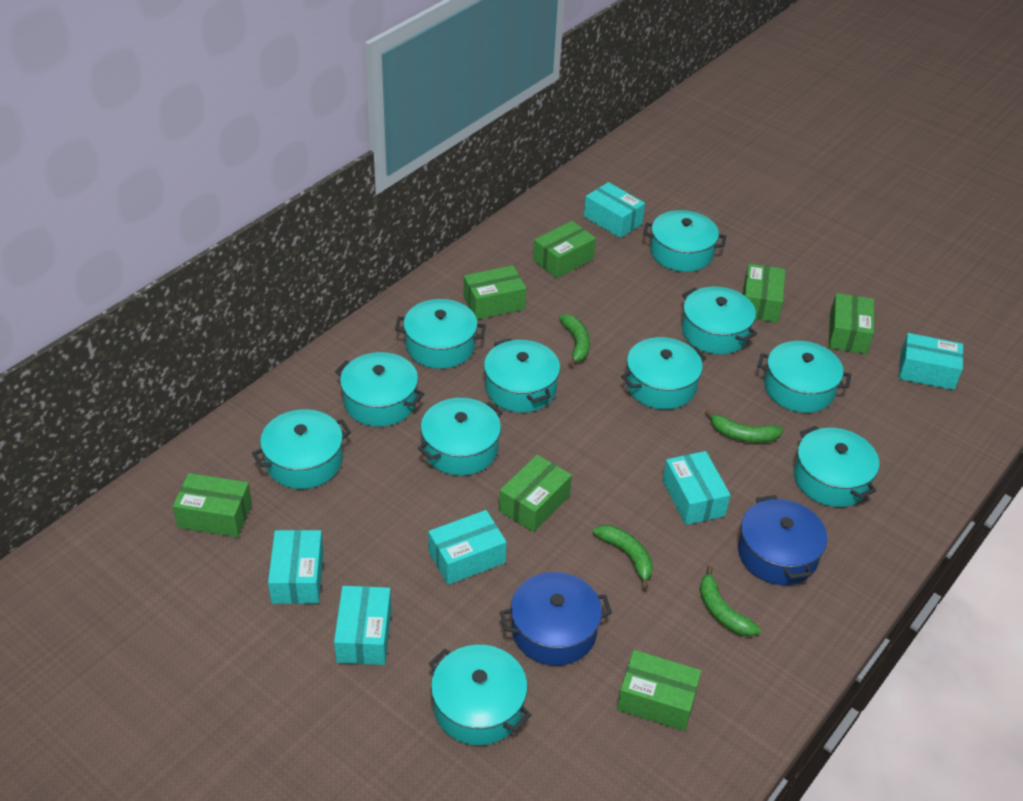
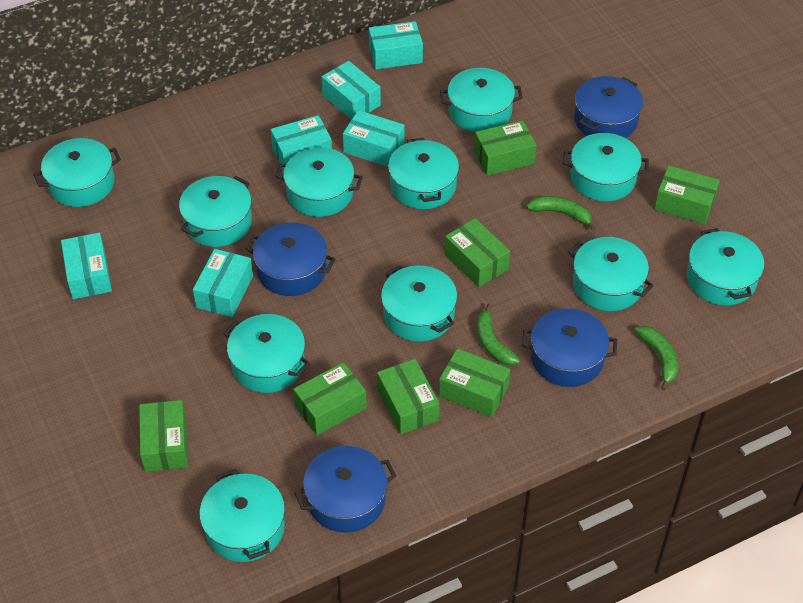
blue pot: 2 -> 4
green banana: 4 -> 3

